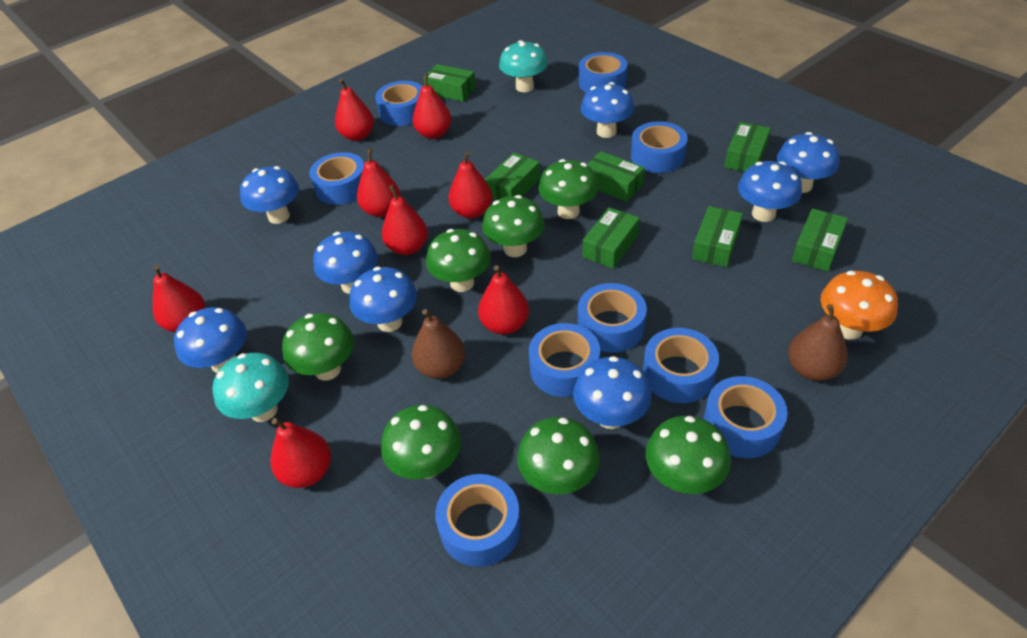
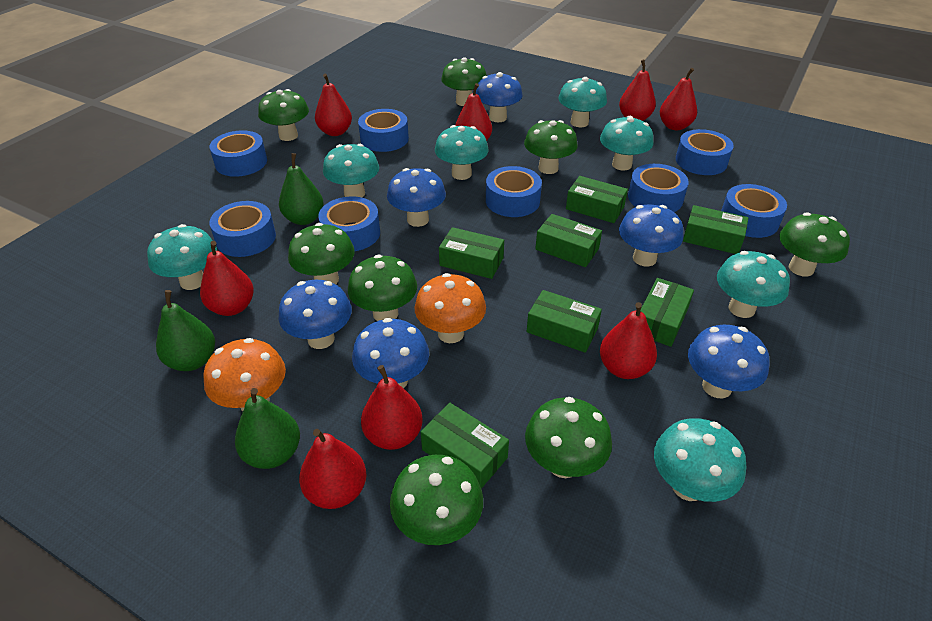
blue mushroom: 8 -> 6
blue tape: 9 -> 8
brown pear: 2 -> 0
green mushroom: 7 -> 8
green pear: 0 -> 3
orange mushroom: 1 -> 2
turquoise mushroom: 2 -> 7

